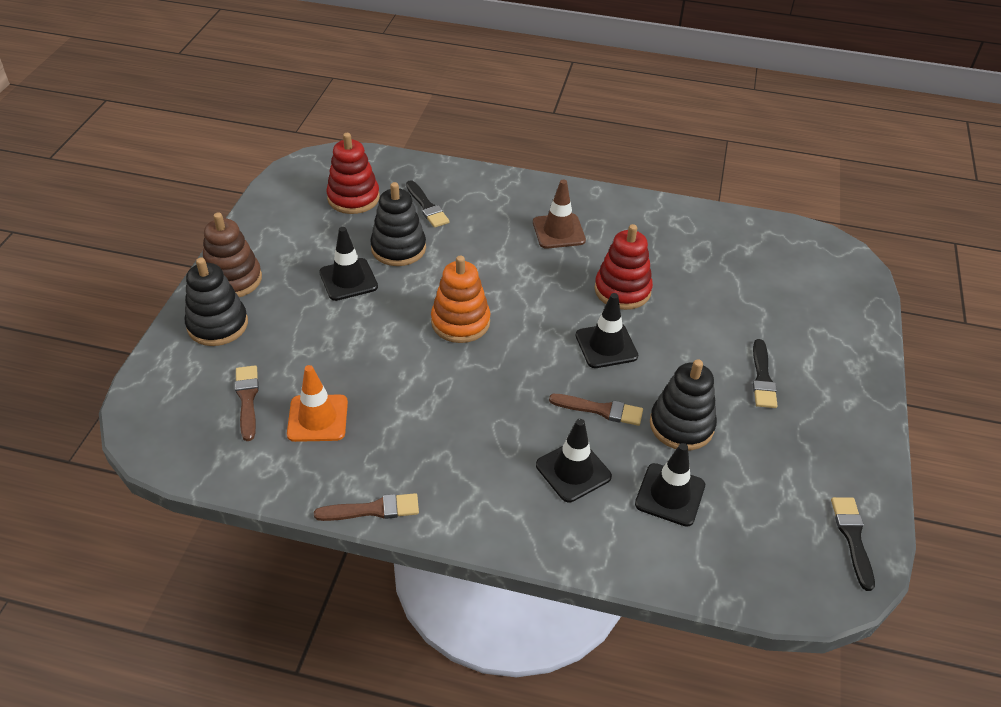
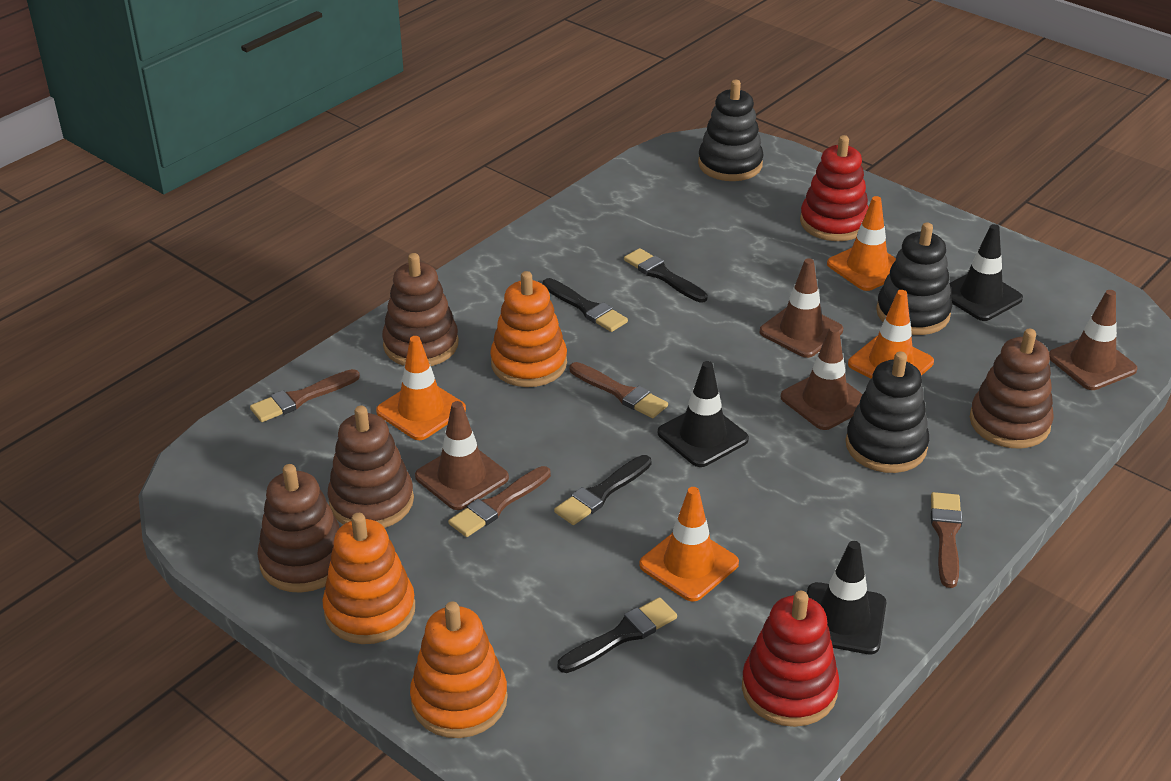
black brush: 3 -> 4
black traffic cone: 4 -> 3
brown brush: 3 -> 4
brown stacking toy: 1 -> 4
brown traffic cone: 1 -> 4
orange stacking toy: 1 -> 3
orange traffic cone: 1 -> 4

